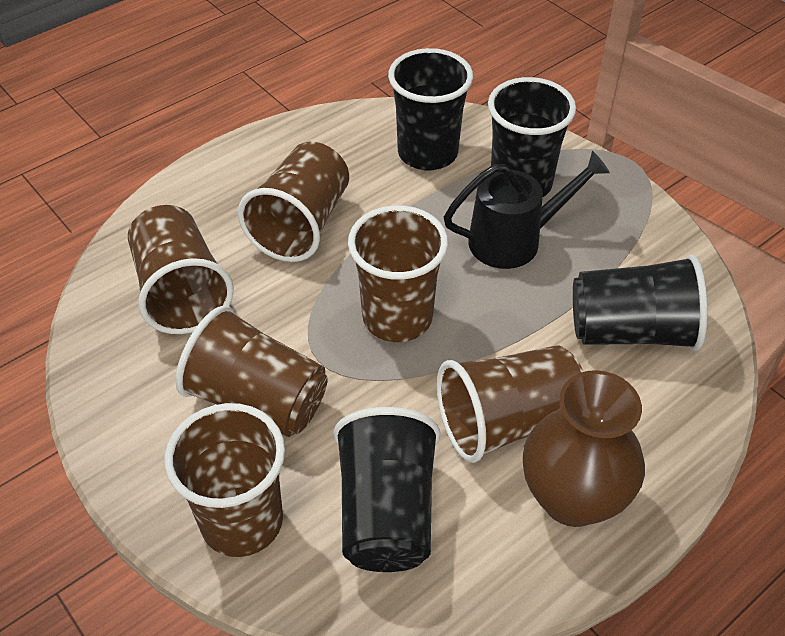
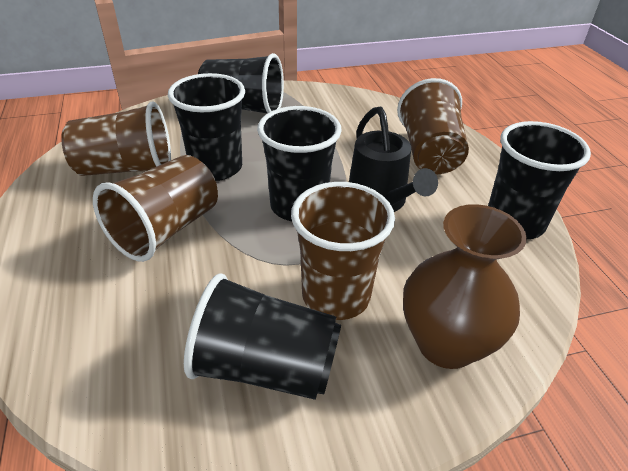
black cup: 4 -> 5
brown cup: 6 -> 4

